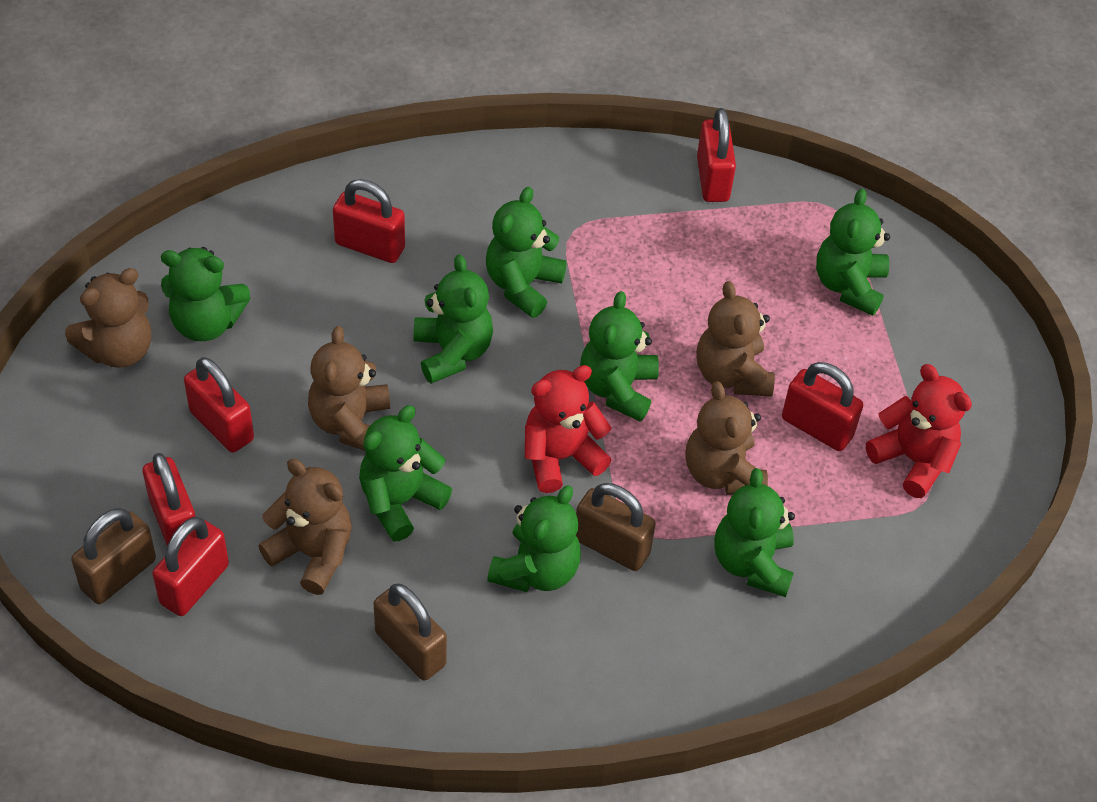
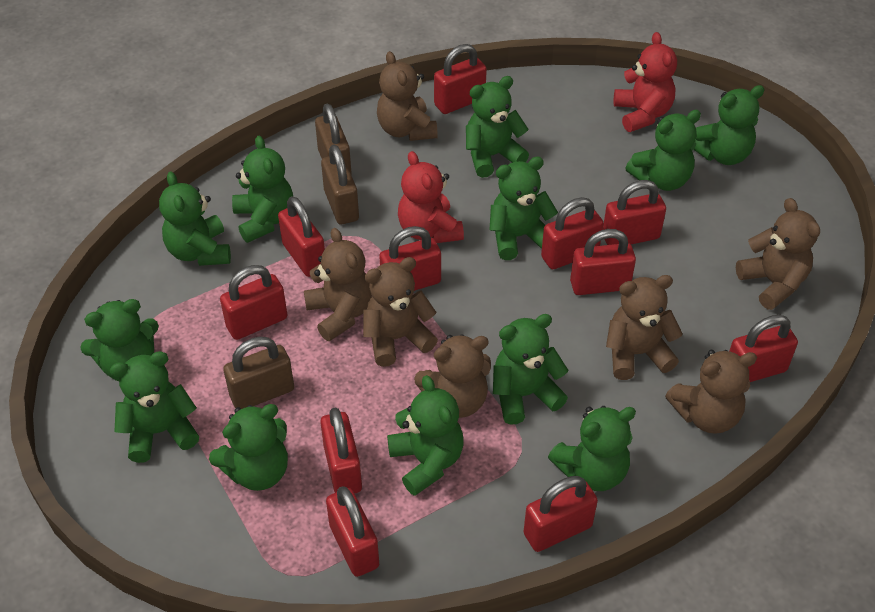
brown teddy bear: 5 -> 7
green teddy bear: 8 -> 12
red padlock: 6 -> 11

